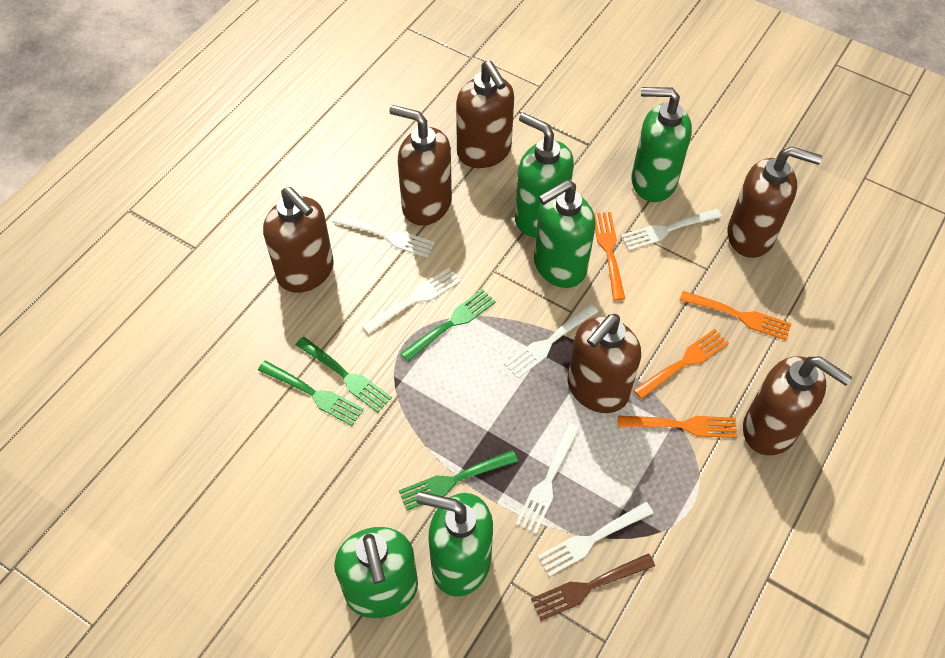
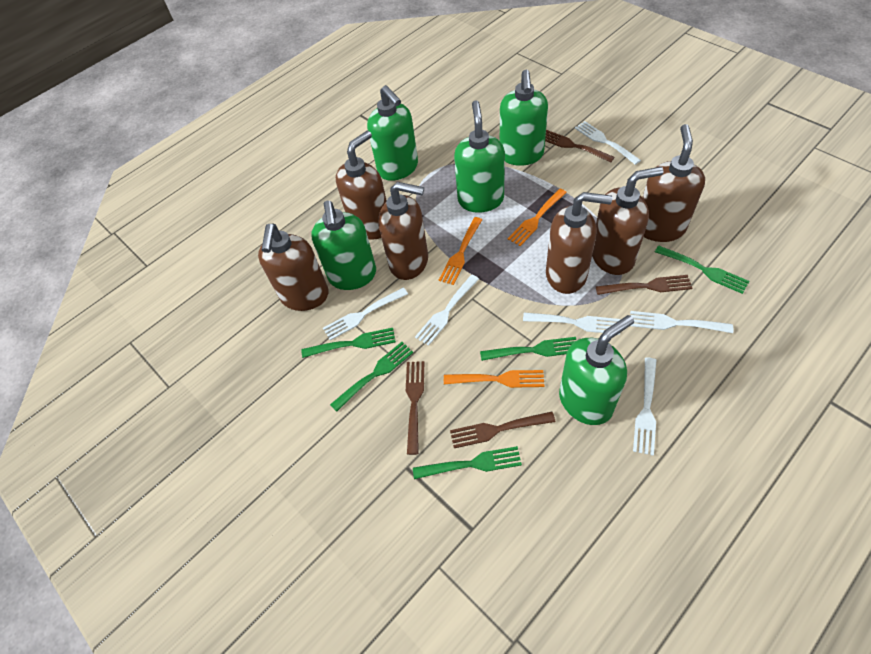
brown fork: 1 -> 4
green fork: 4 -> 5
orange fork: 4 -> 3

